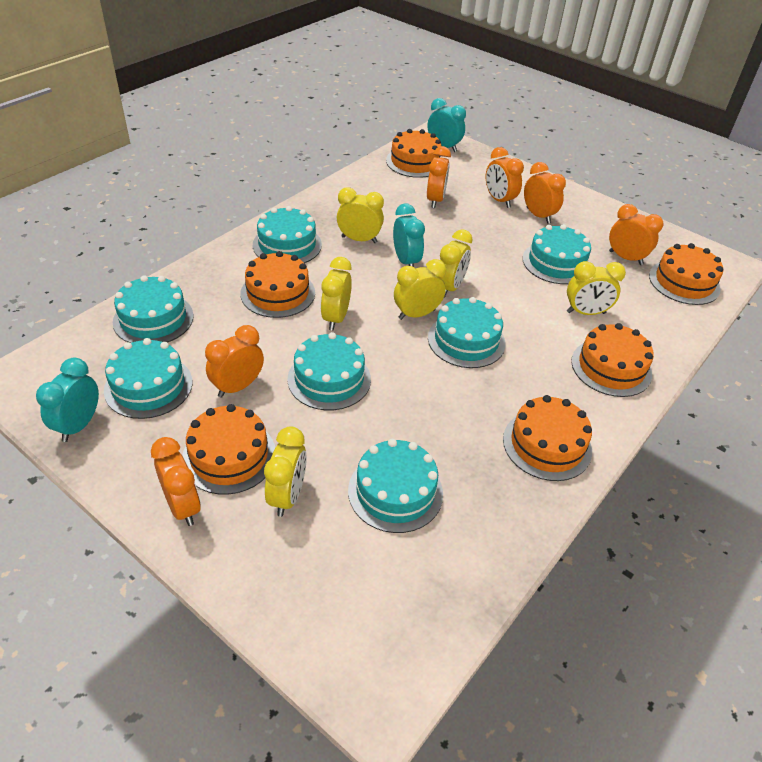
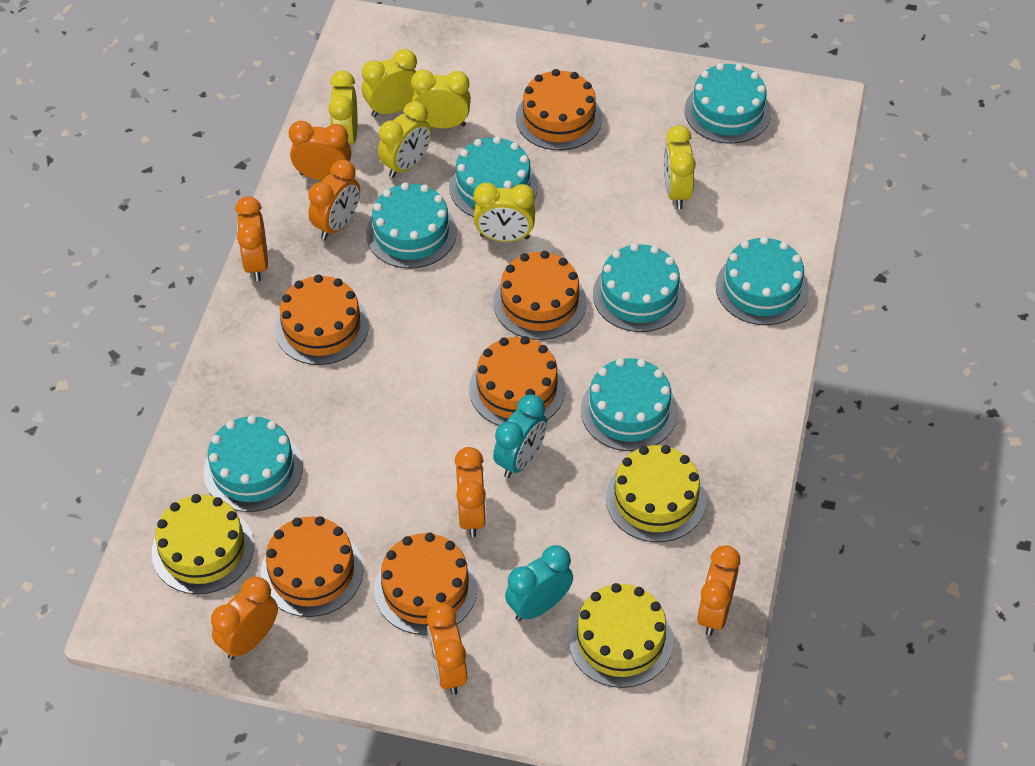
orange clock: 6 -> 7
turquoise clock: 3 -> 2
yellow cake: 0 -> 3

